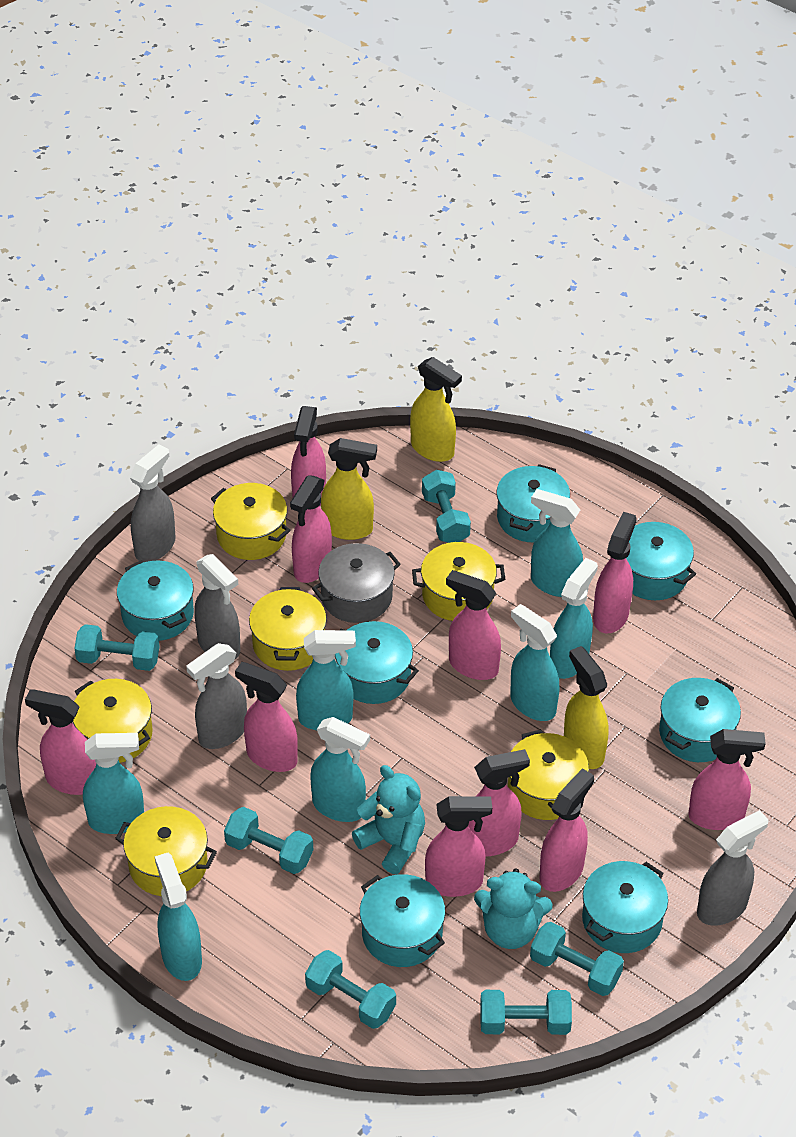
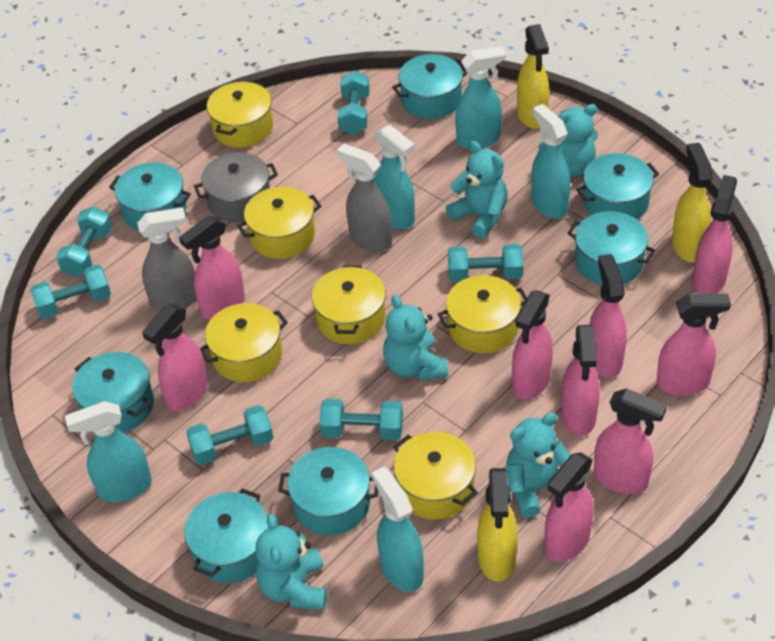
grey spray bottle: 4 -> 2
pink spray bottle: 10 -> 9
turquoise spray bottle: 7 -> 5
turquoise teddy bear: 2 -> 5

